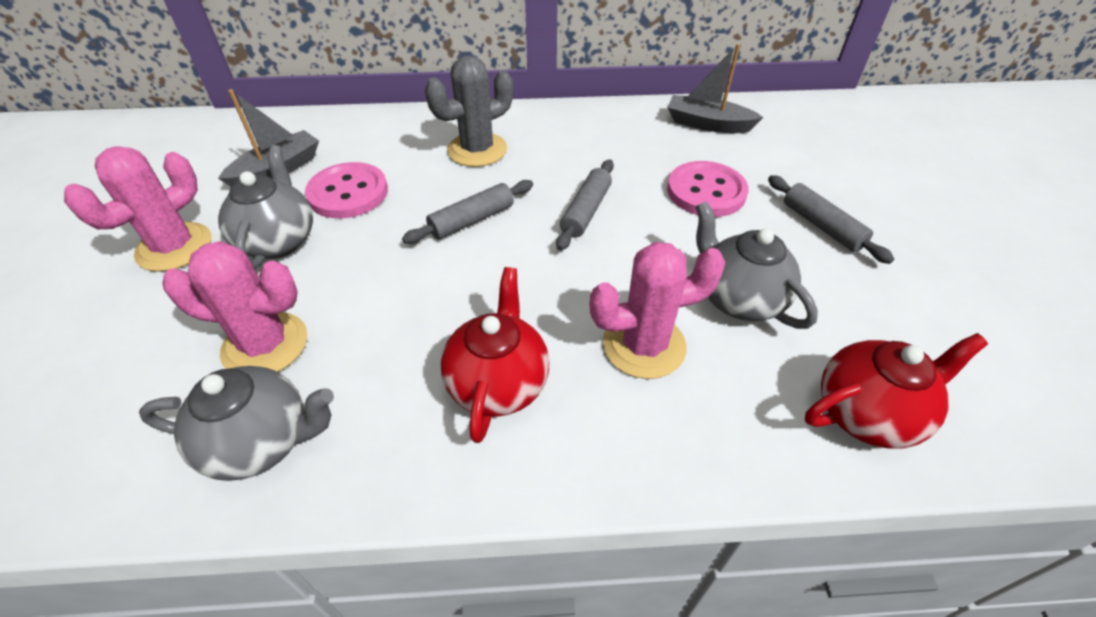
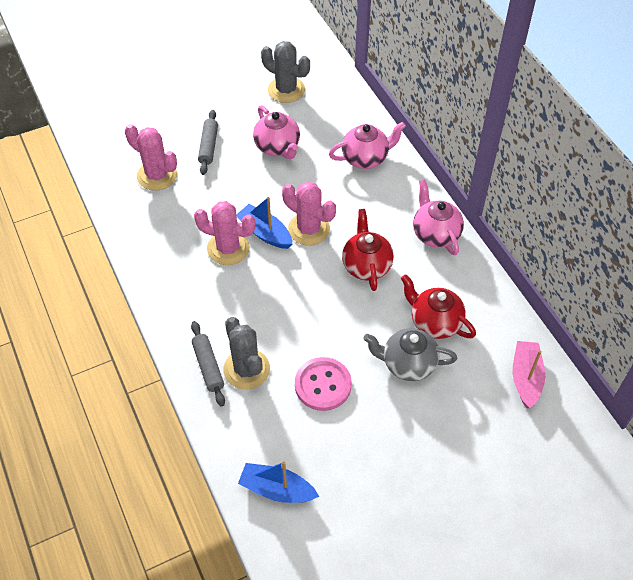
blue boat: 0 -> 2
grey boat: 2 -> 0
grey cactus: 1 -> 2
grey rolling pin: 3 -> 2
grey teapot: 3 -> 1
pink boat: 0 -> 1
pink button: 2 -> 1
pink teapot: 0 -> 3

